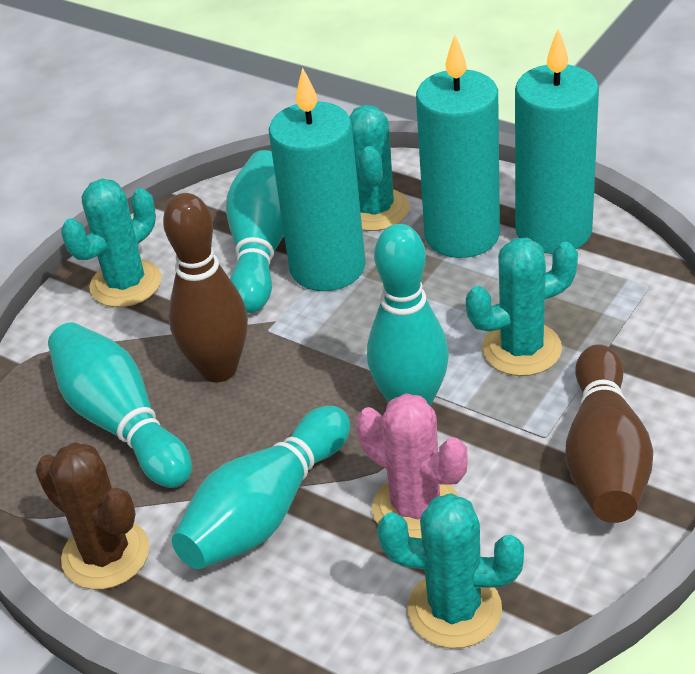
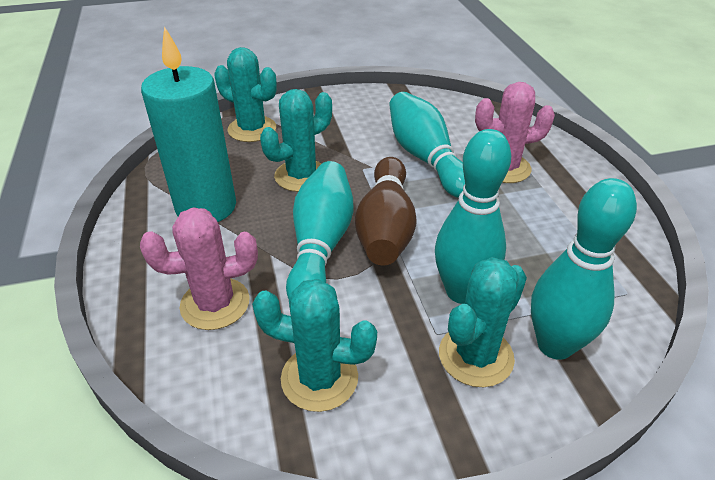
brown bowling pin: 2 -> 1
brown cactus: 1 -> 0
pink cactus: 1 -> 2
turquoise candle: 3 -> 1

